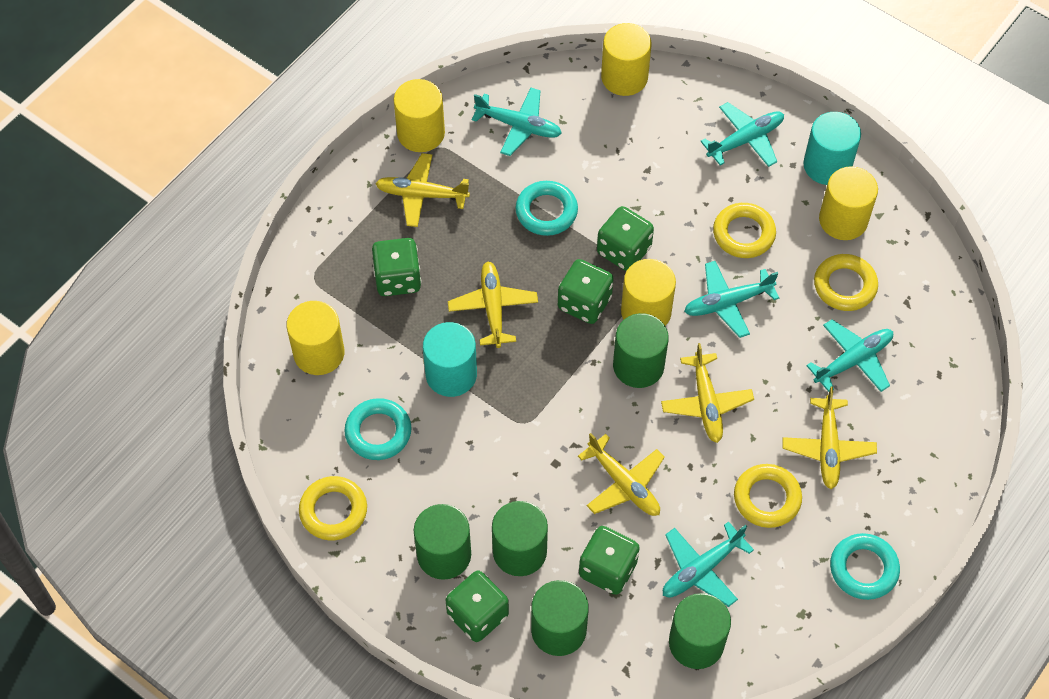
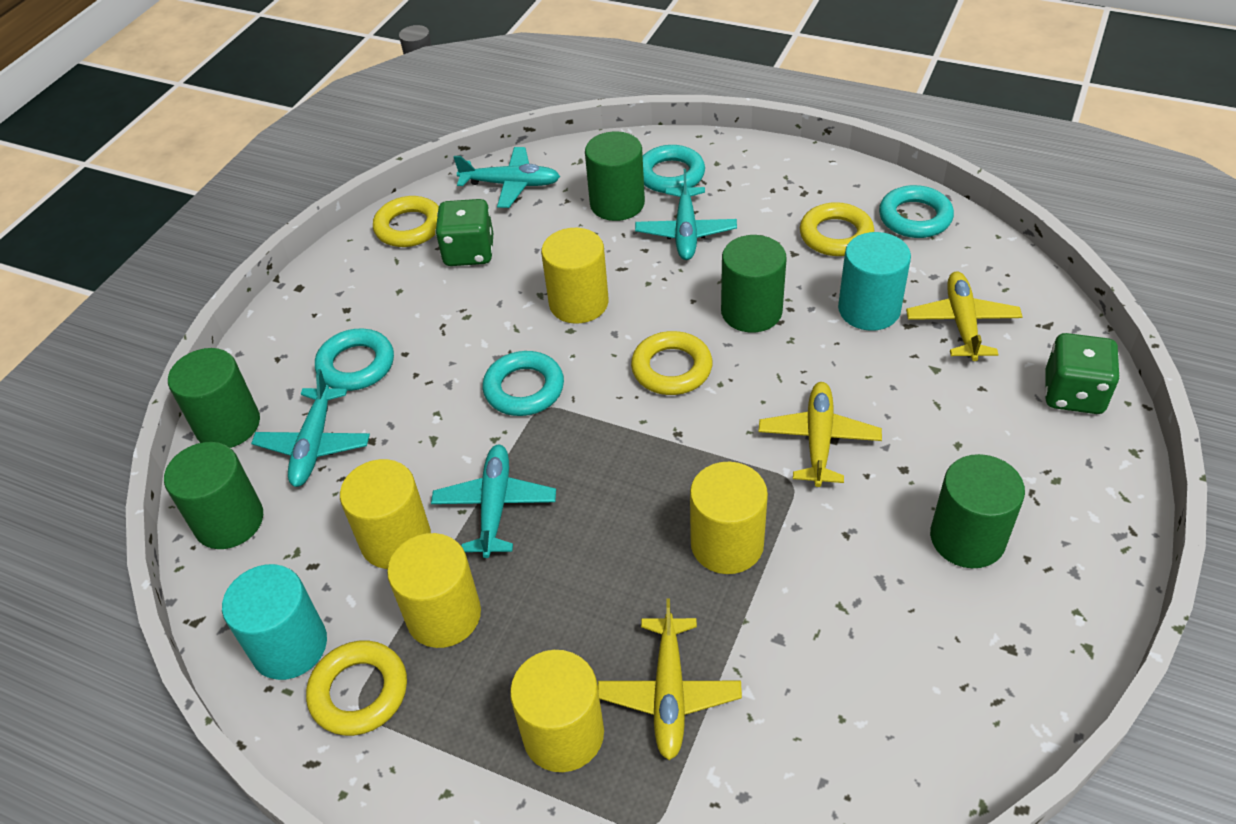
green dice: 5 -> 2
turquoise plane: 5 -> 4
turquoise ring: 3 -> 4
yellow plane: 5 -> 3

